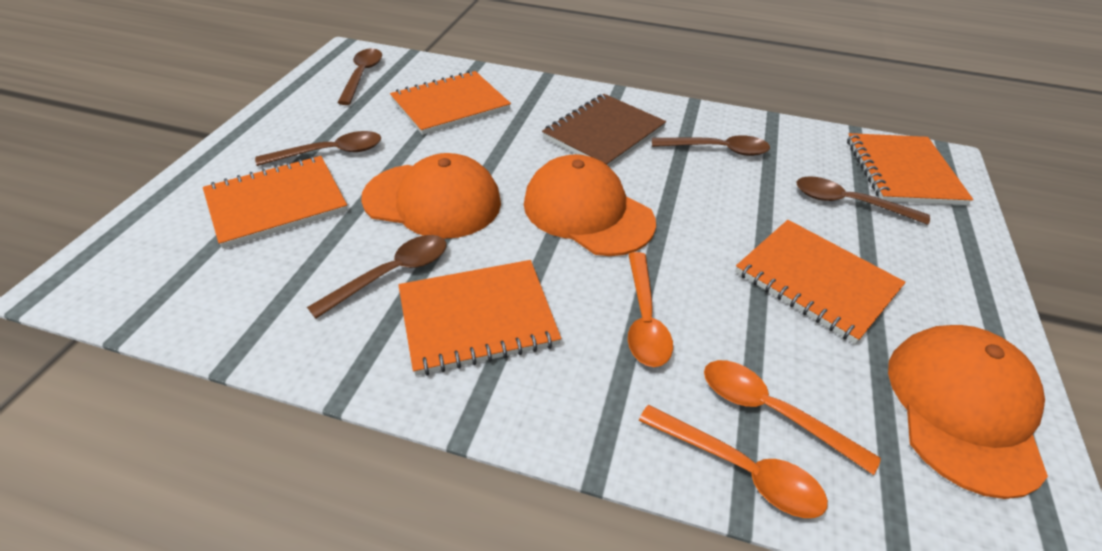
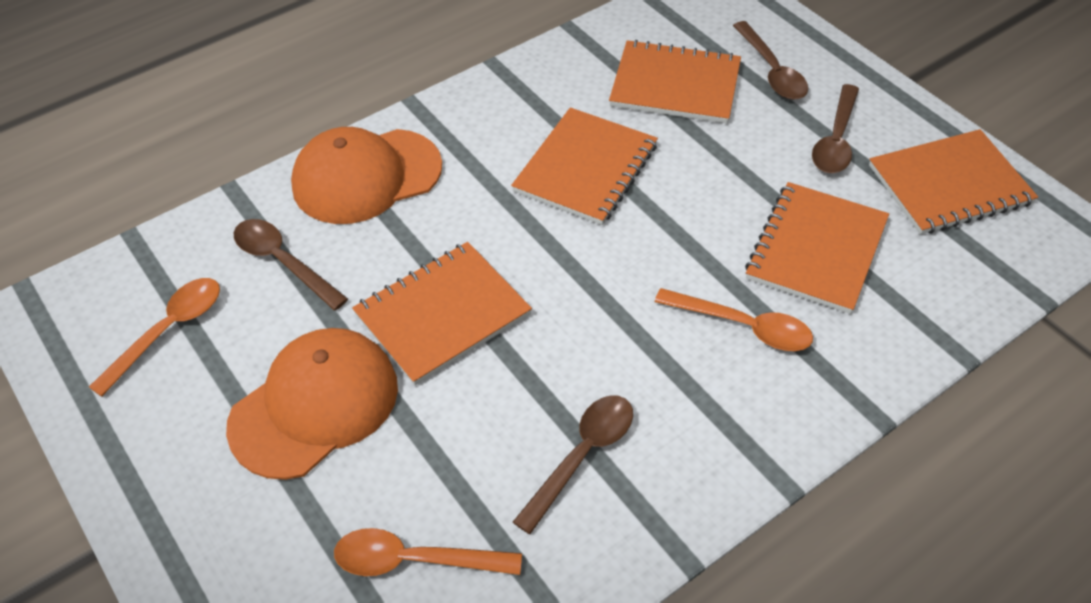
brown notebook: 1 -> 0
brown spoon: 5 -> 4
orange cap: 3 -> 2

